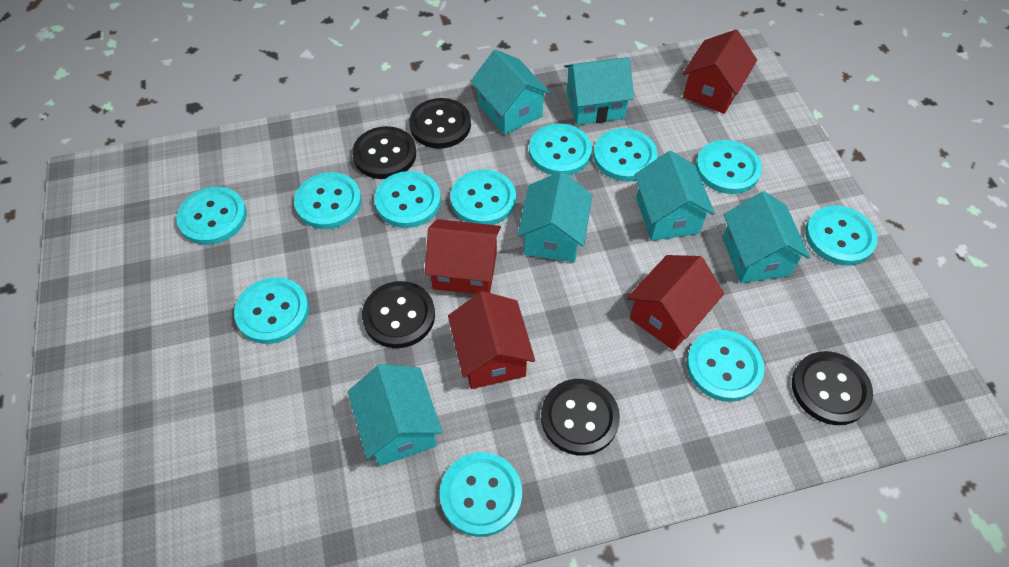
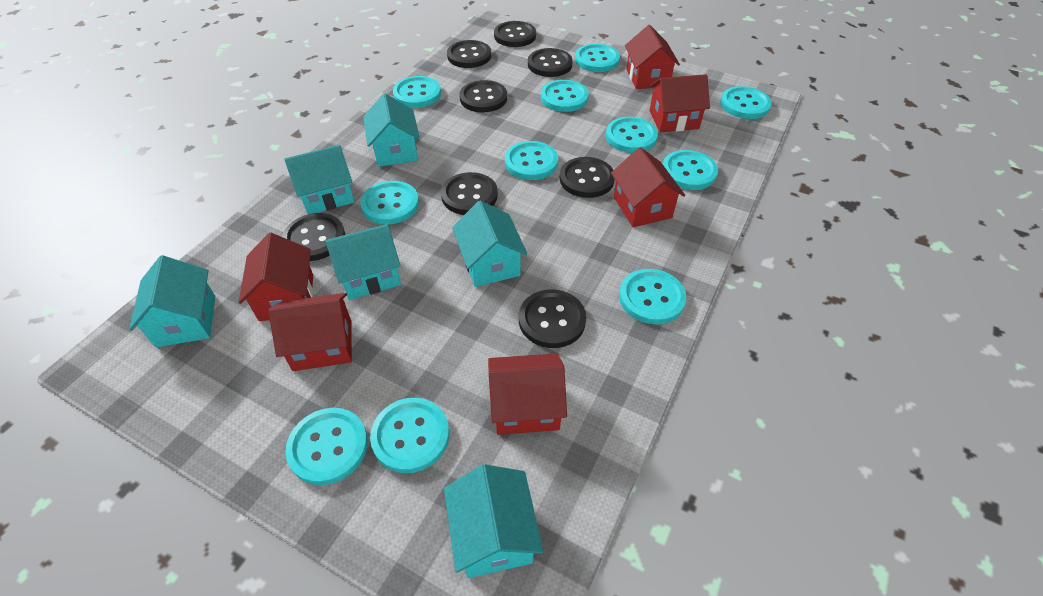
black button: 5 -> 8
red house: 4 -> 6

